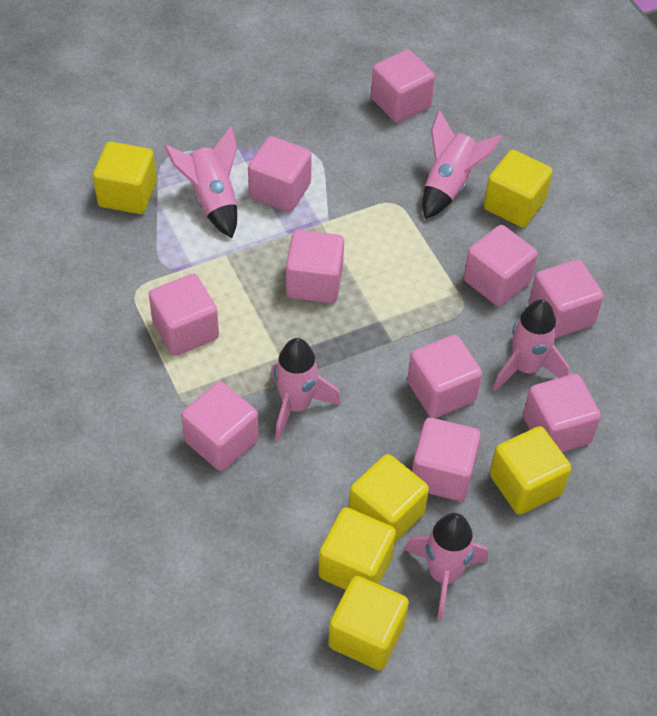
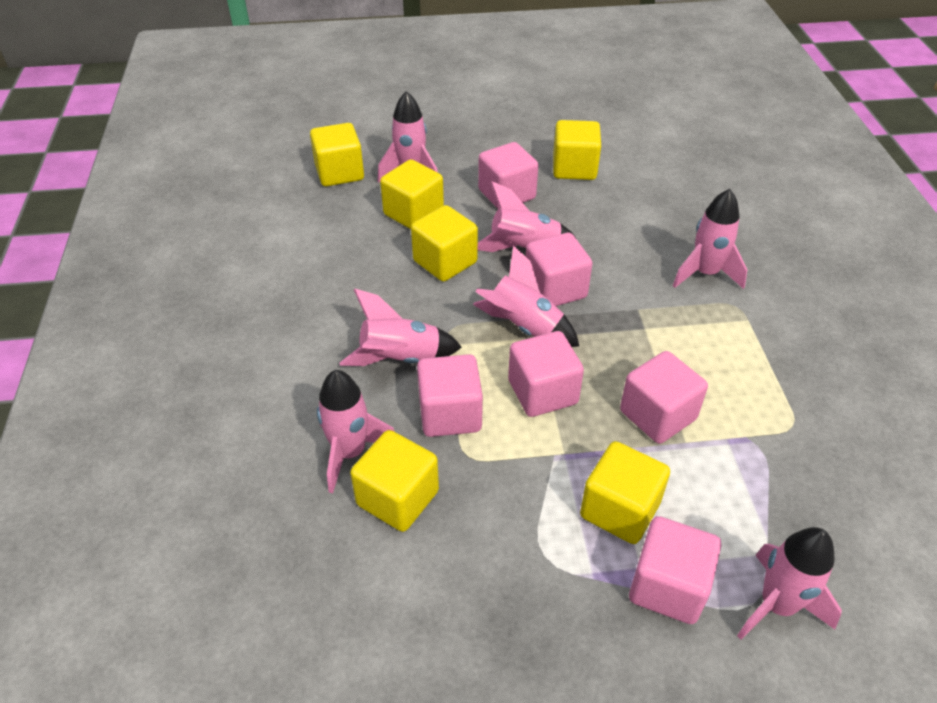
pink cube: 10 -> 6
pink rocket: 5 -> 7

